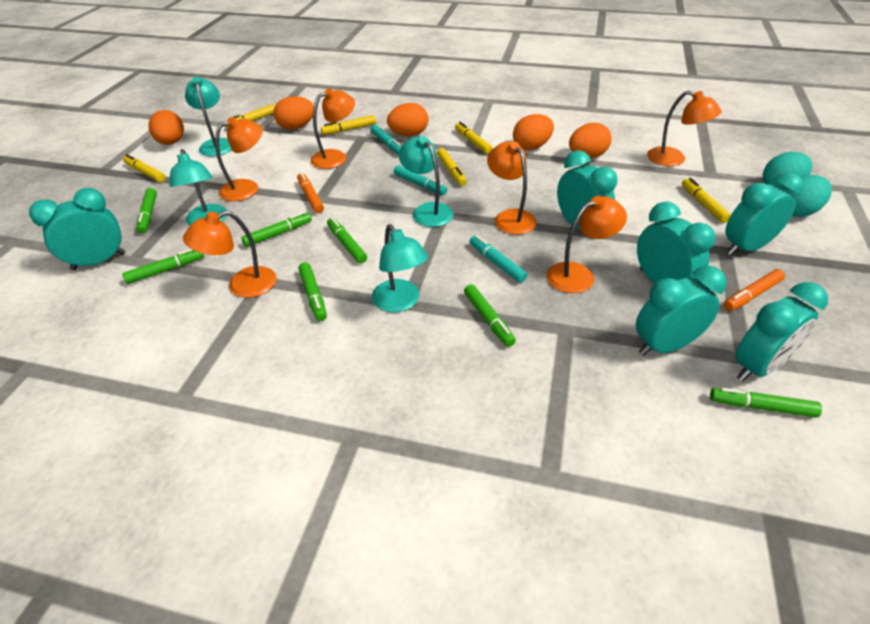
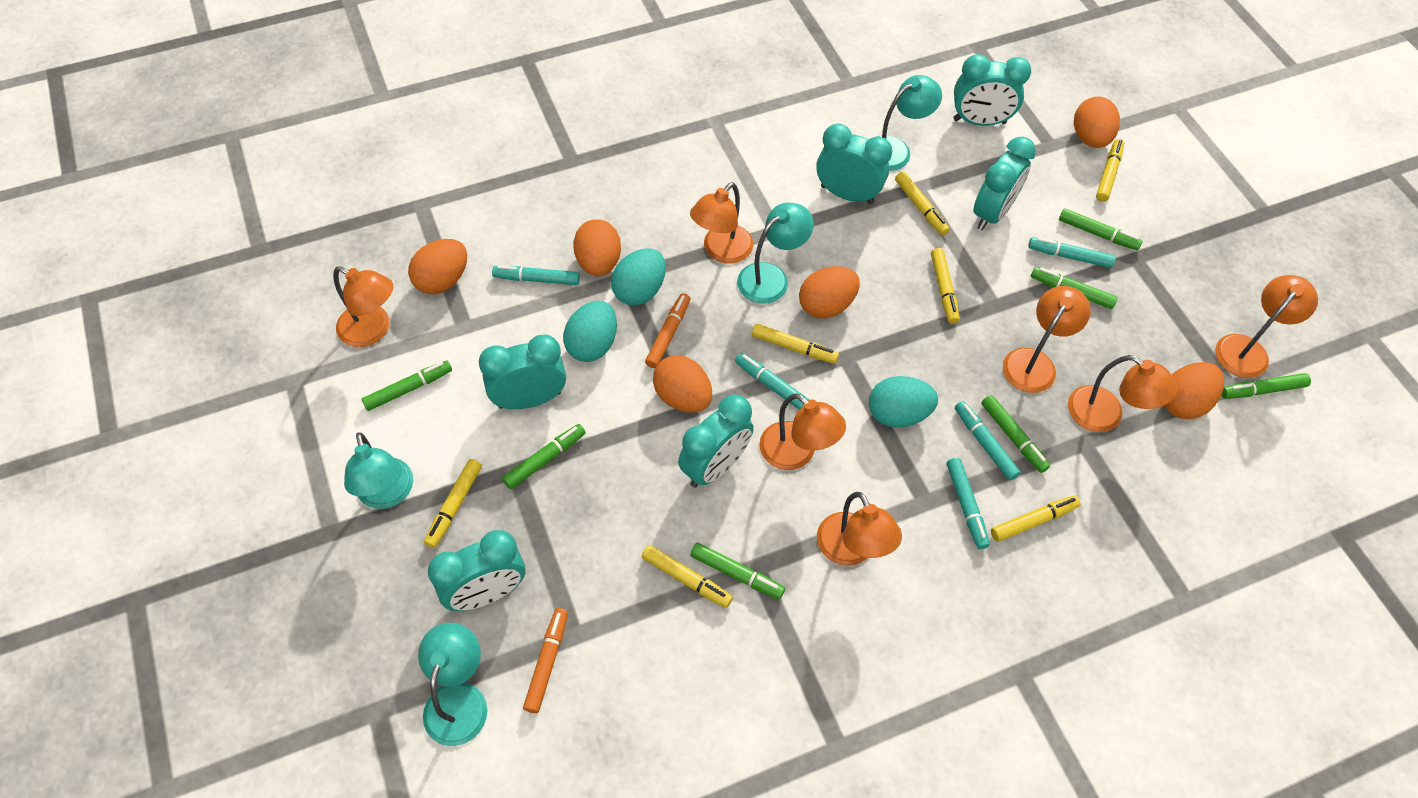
orange egg: 5 -> 6
orange lamp: 6 -> 7
turquoise egg: 2 -> 3
turquoise marker: 3 -> 5
yellow marker: 6 -> 7

